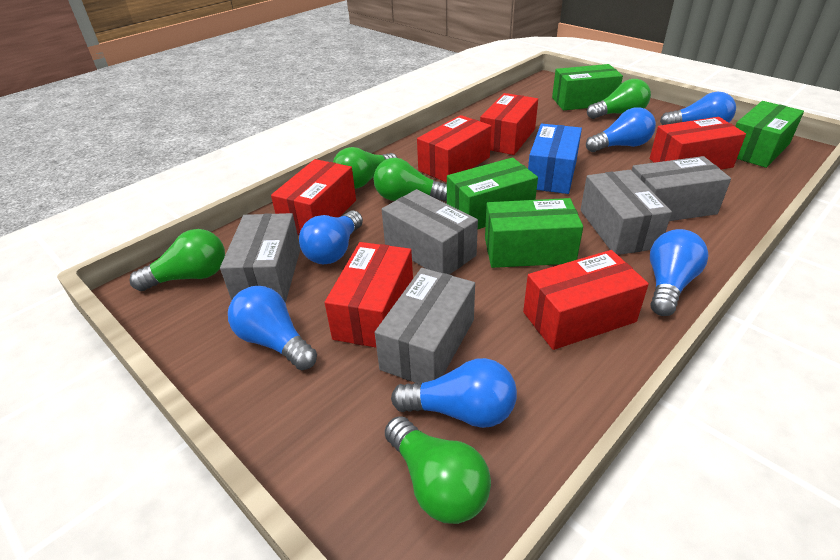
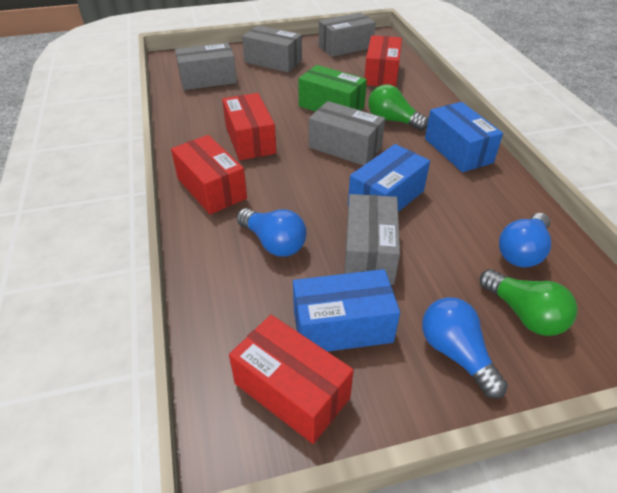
blue box: 1 -> 3
blue light bulb: 6 -> 3
green box: 4 -> 1
green light bulb: 5 -> 2
red box: 6 -> 4

